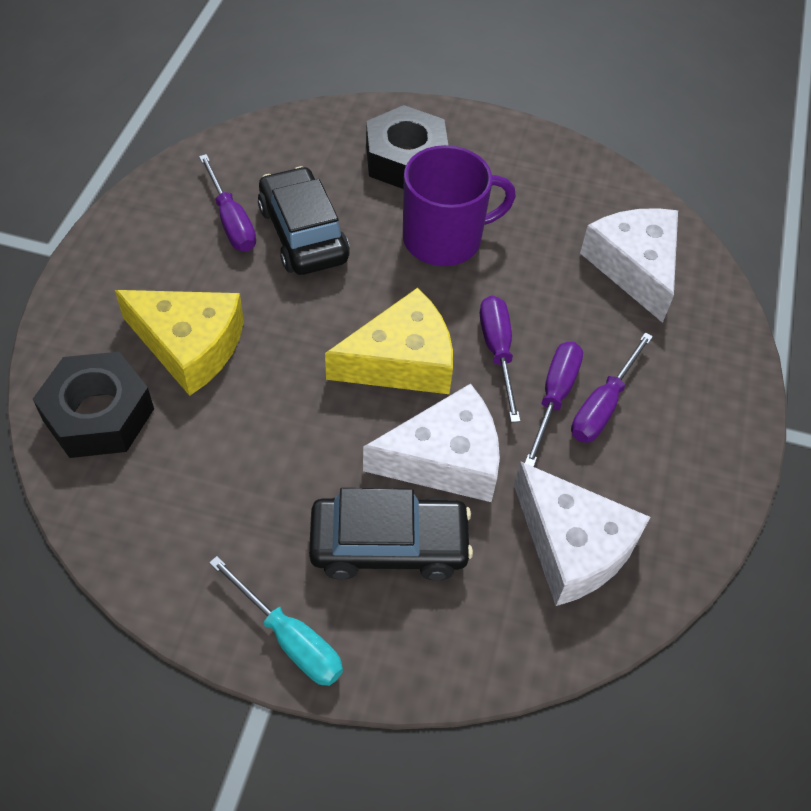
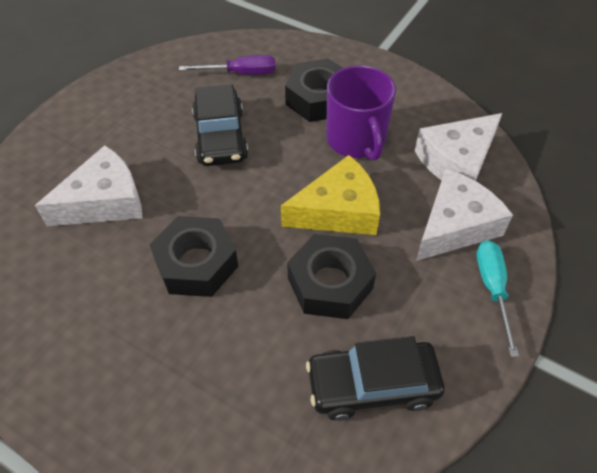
black nut: 2 -> 3
purple screwdriver: 4 -> 1
yellow cheese: 2 -> 1

